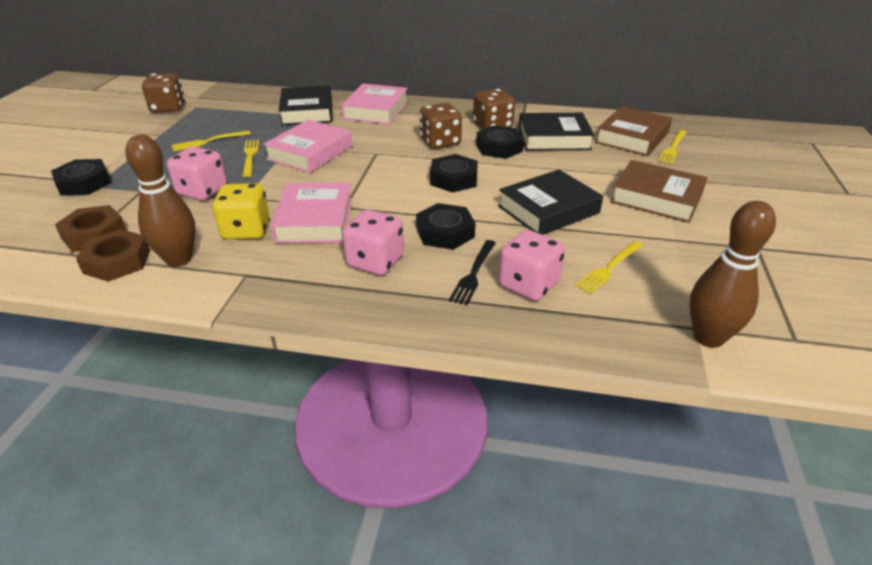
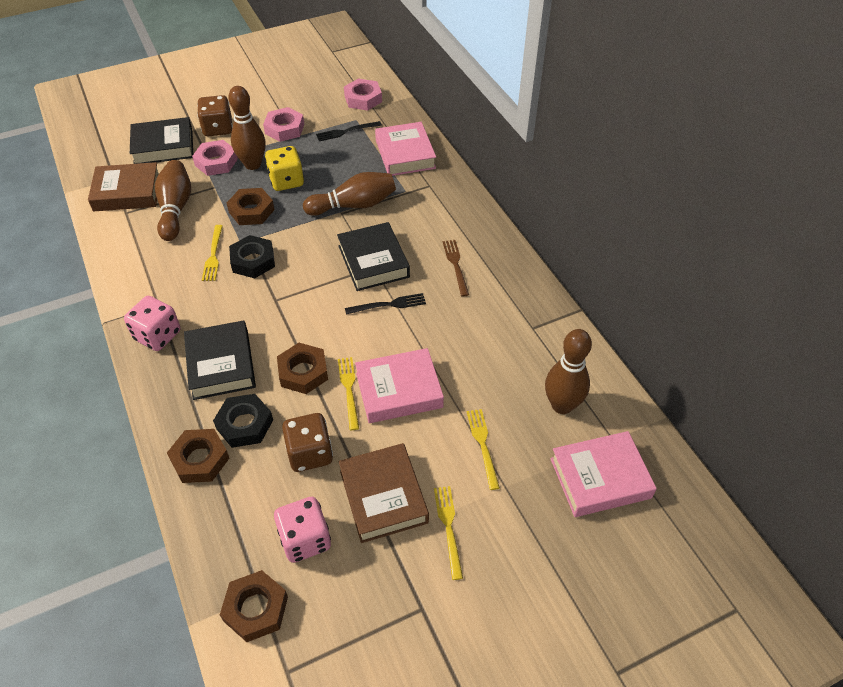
black fork: 1 -> 2
black nut: 4 -> 2
brown bowling pin: 2 -> 4
brown dice: 3 -> 2
brown fork: 0 -> 1
brown nut: 2 -> 4
pink dice: 3 -> 2
pink nut: 0 -> 3

